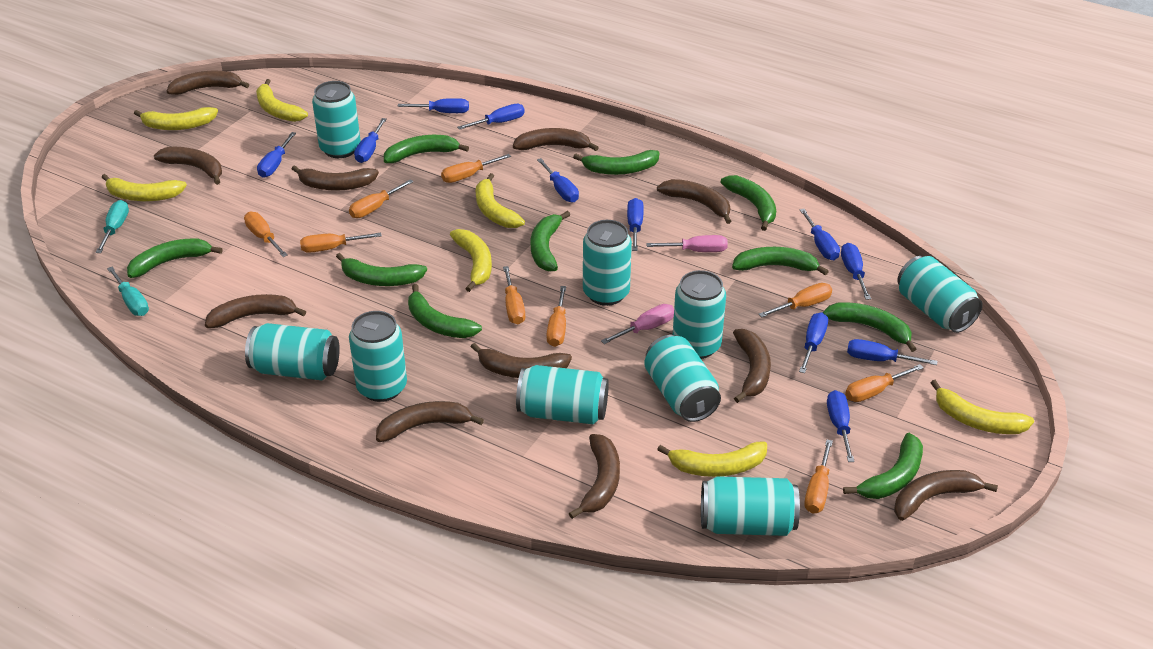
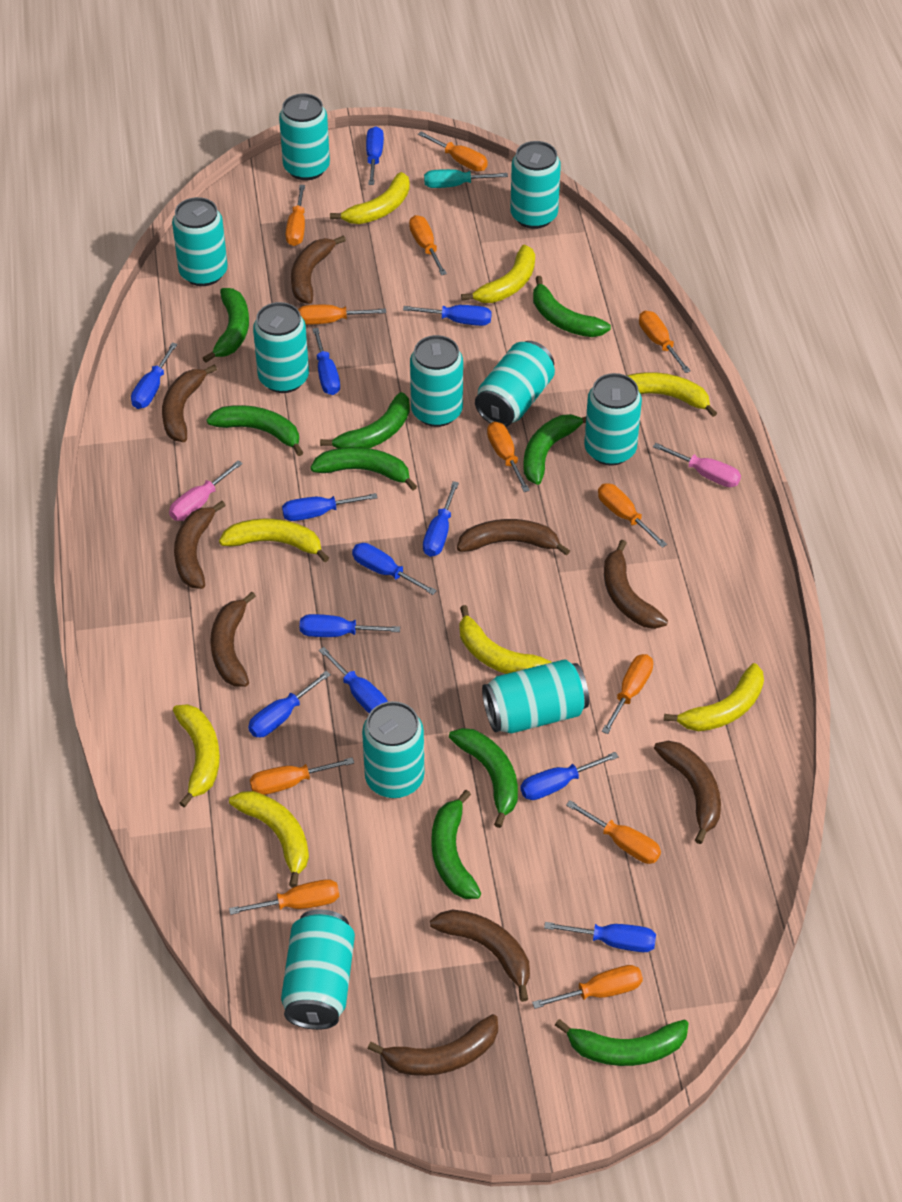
blue screwdriver: 11 -> 12
brown banana: 11 -> 9
green banana: 10 -> 9
orange screwdriver: 9 -> 12
turquoise can: 9 -> 10
turquoise screwdriver: 2 -> 1
yellow banana: 7 -> 8

